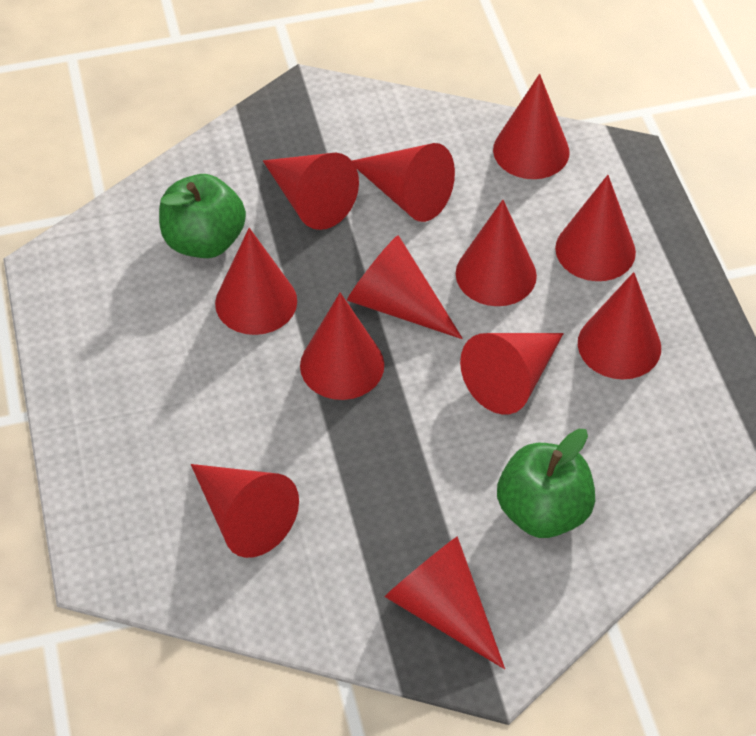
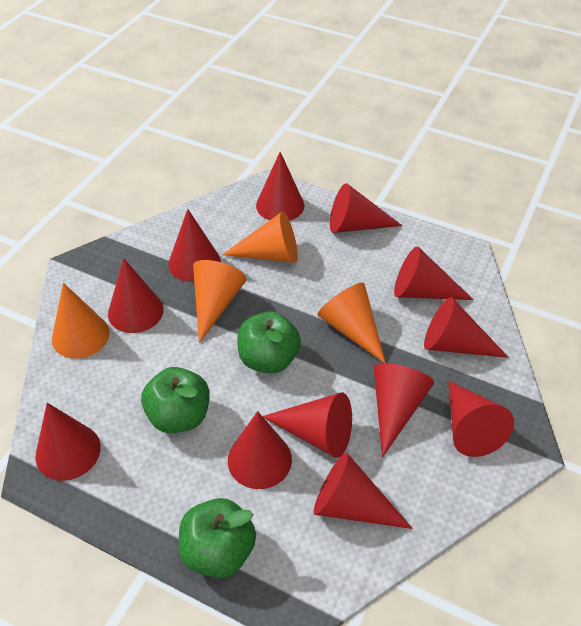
green apple: 2 -> 3
orange cone: 0 -> 4

